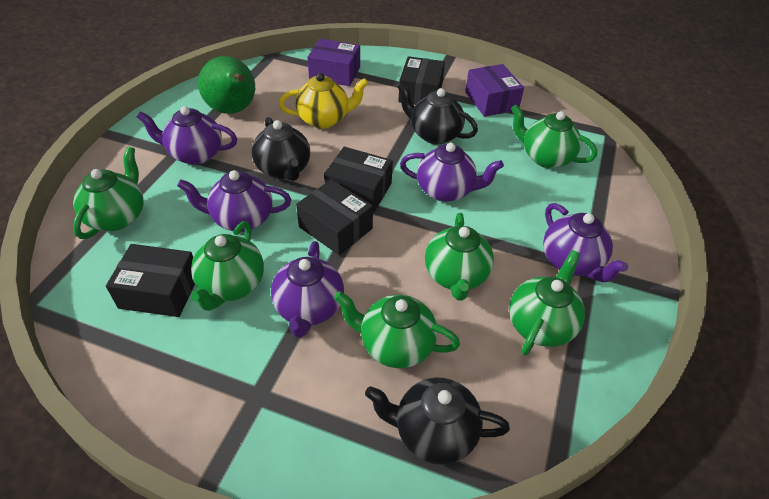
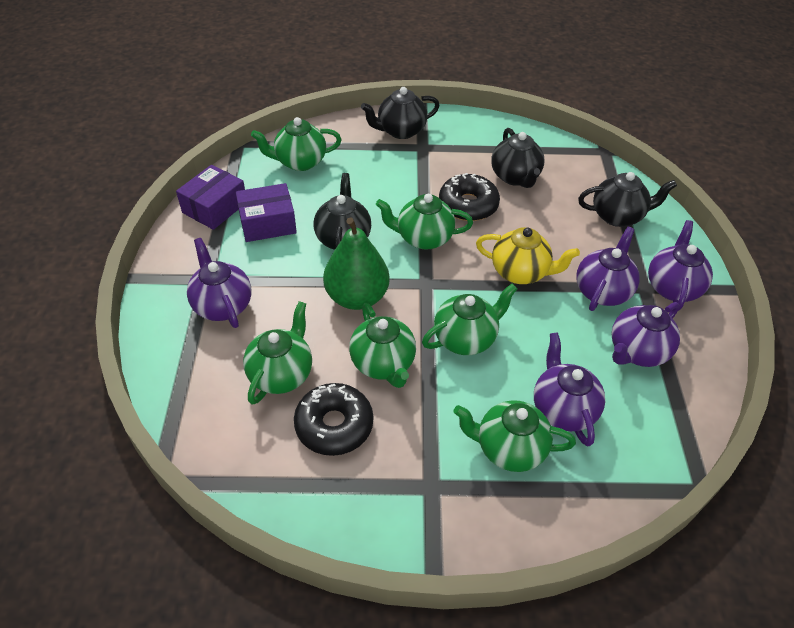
black box: 4 -> 0
black donut: 0 -> 2
black teapot: 3 -> 4

